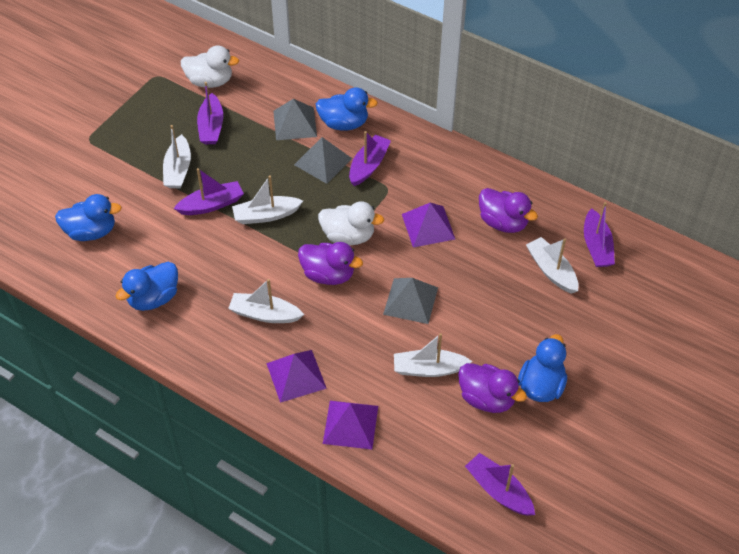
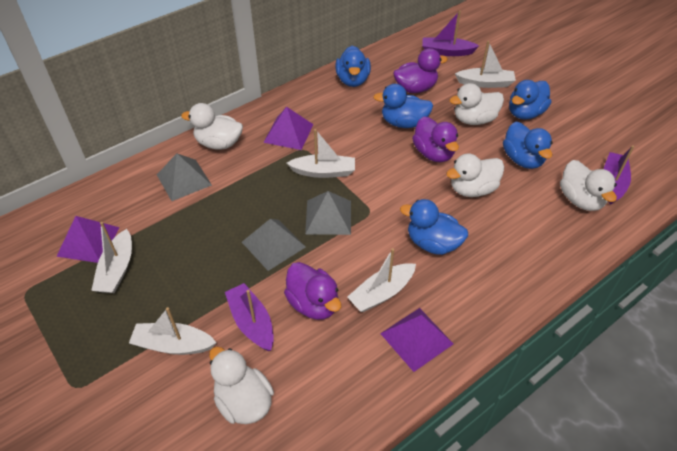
blue duck: 4 -> 5
purple boat: 5 -> 3
white duck: 2 -> 5

